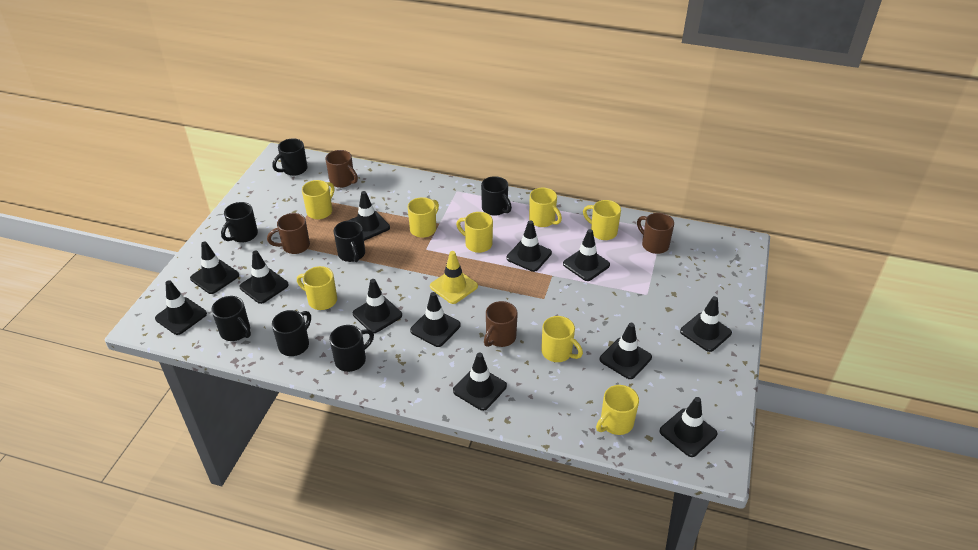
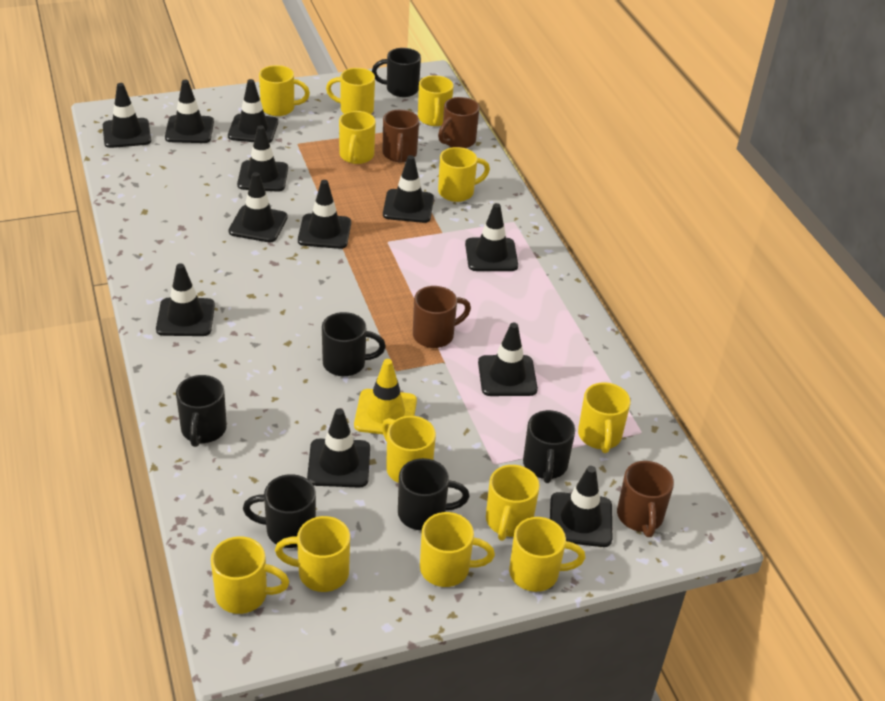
black mug: 7 -> 6
yellow mug: 8 -> 12

